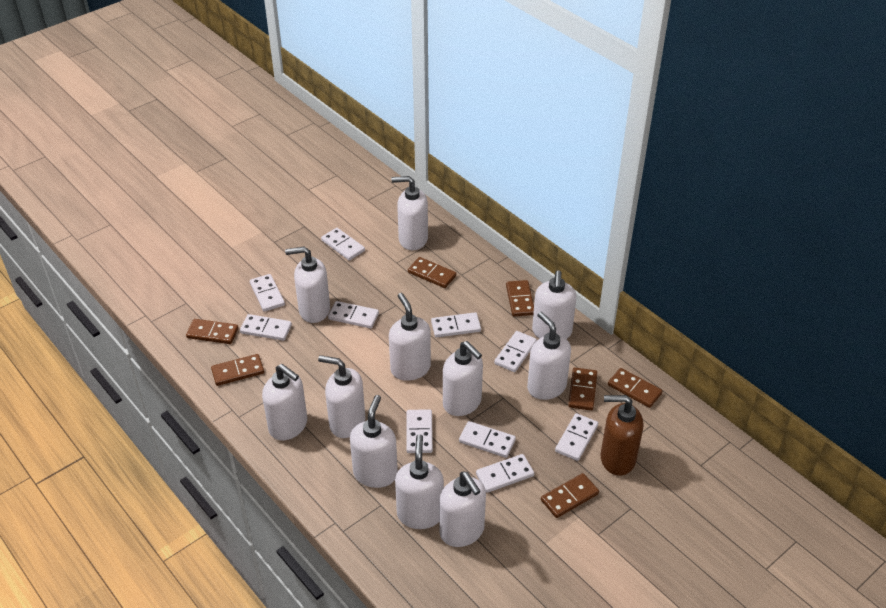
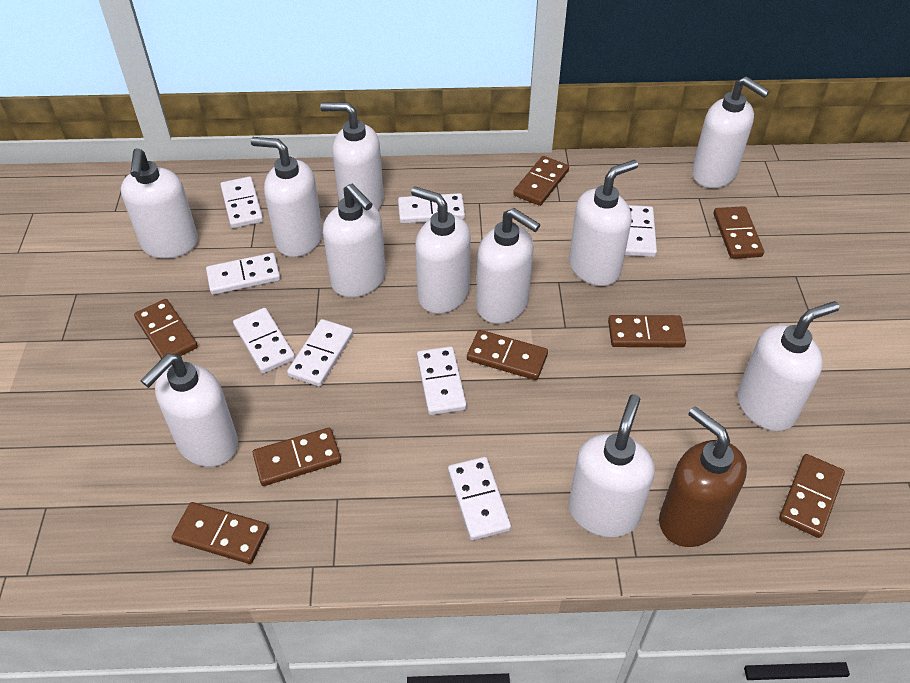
brown domino: 7 -> 8
white domino: 10 -> 8

